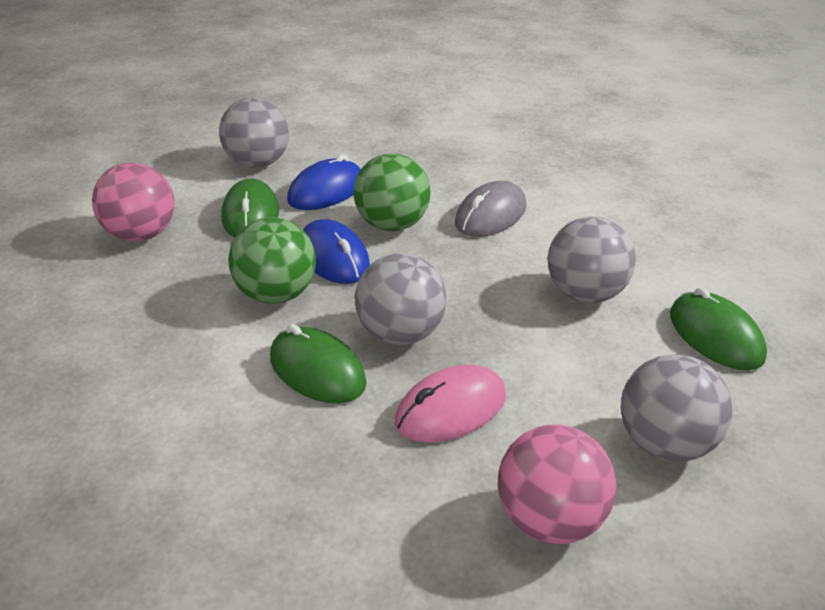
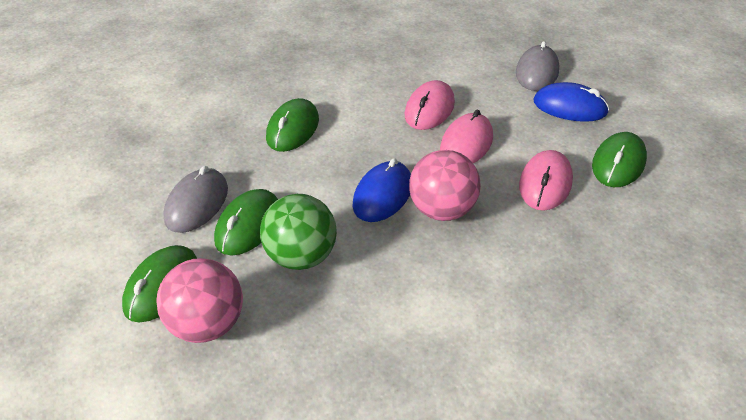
green ball: 2 -> 1
green mouse: 3 -> 4
grey ball: 4 -> 0
grey mouse: 1 -> 2
pink mouse: 1 -> 3

